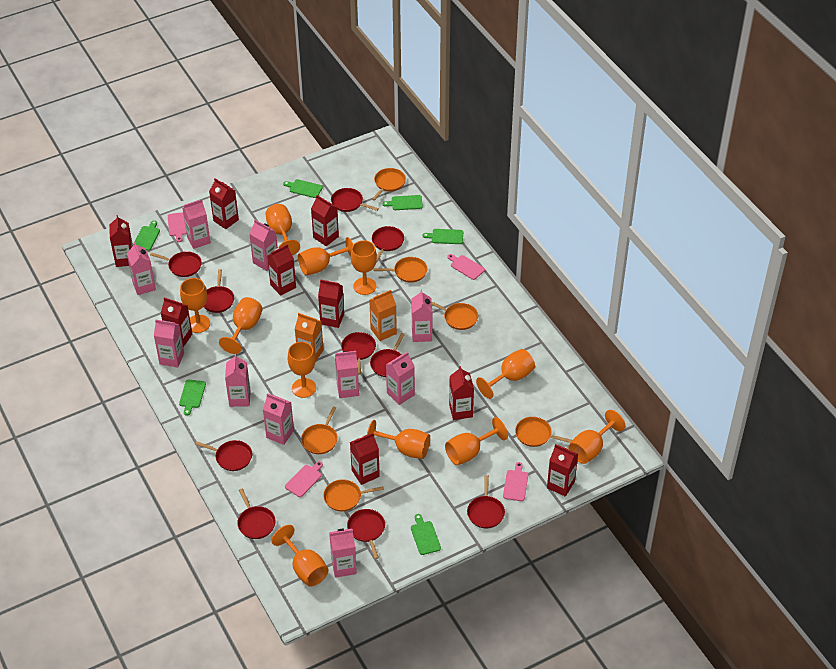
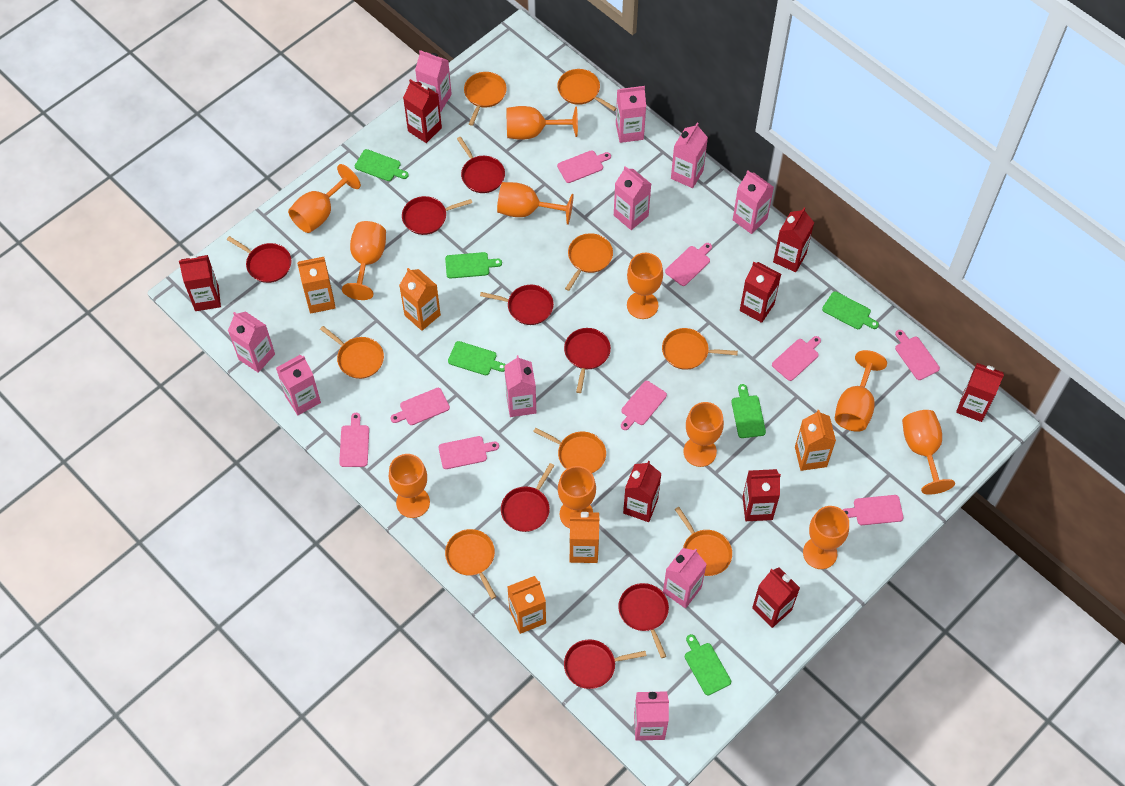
orange carton: 2 -> 5
orange pan: 6 -> 8
pink cutting board: 4 -> 9
red carton: 9 -> 8
red pan: 10 -> 8

